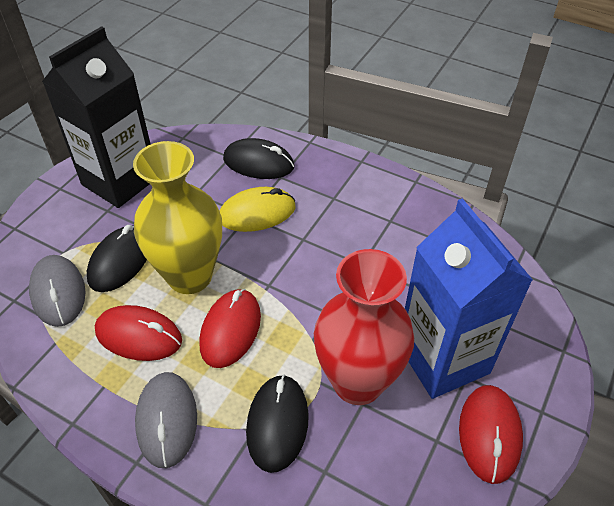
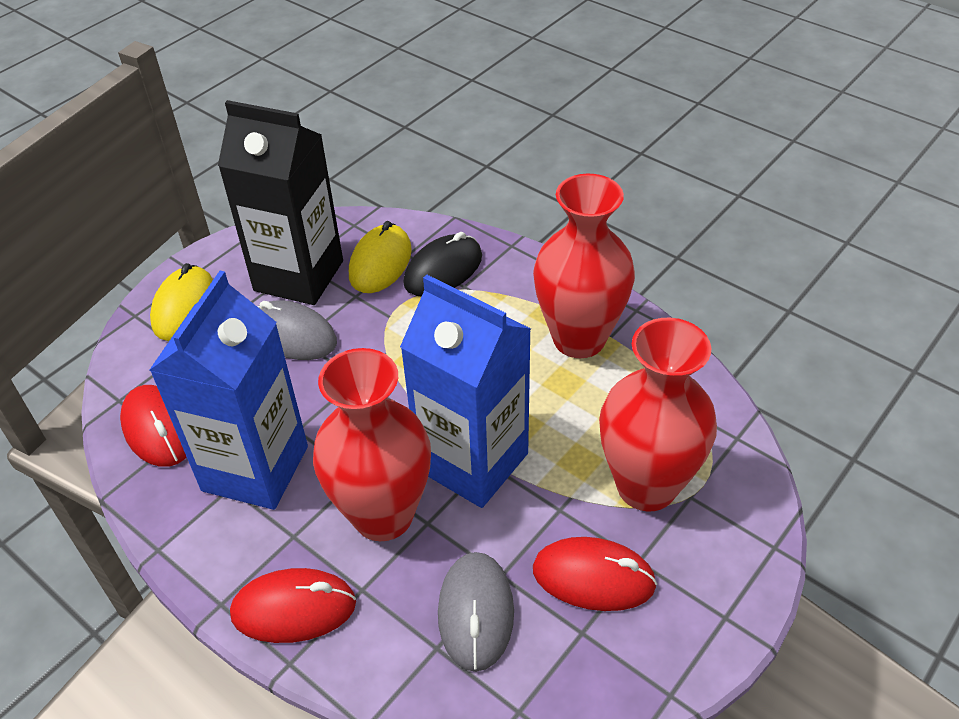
black mouse: 3 -> 1
blue carton: 1 -> 2
red vase: 1 -> 3
yellow mouse: 1 -> 2
yellow vase: 1 -> 0

